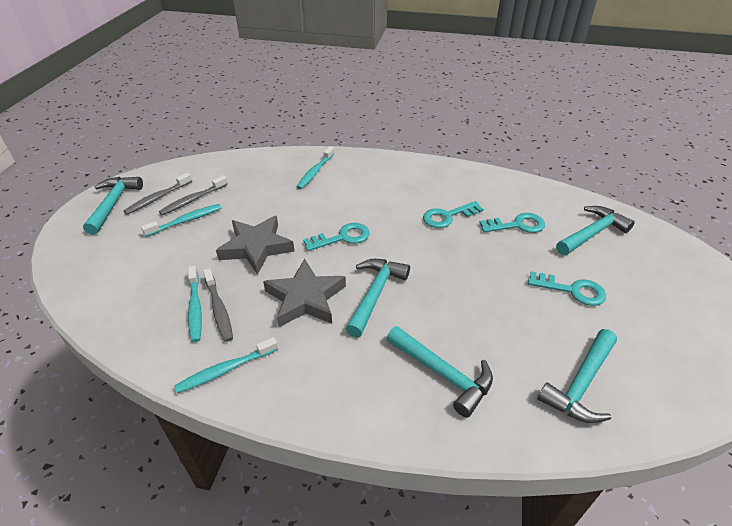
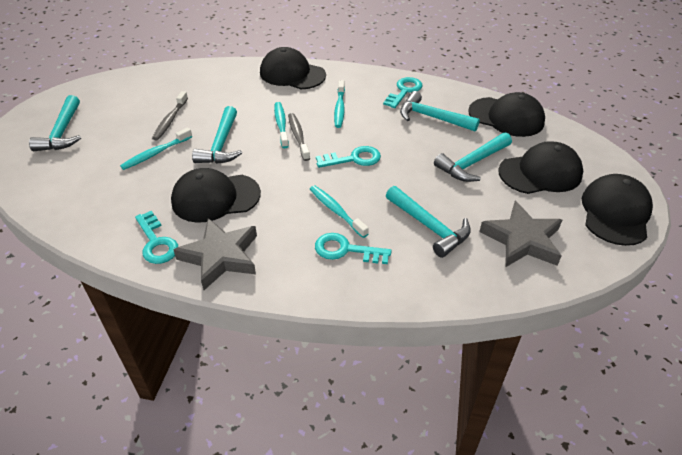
black cap: 0 -> 5
grey toothbrush: 3 -> 2

